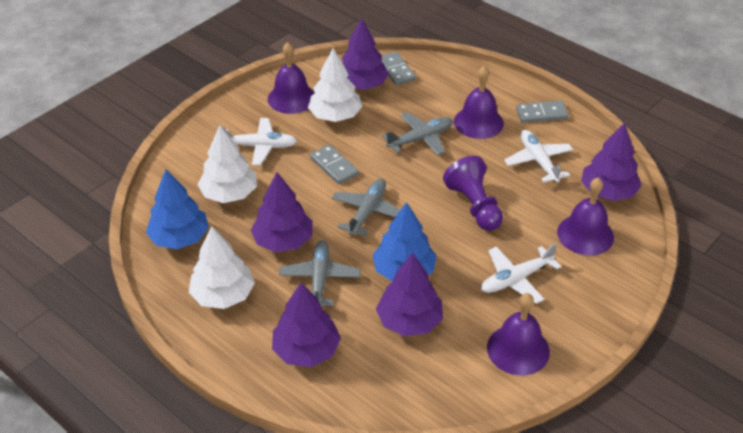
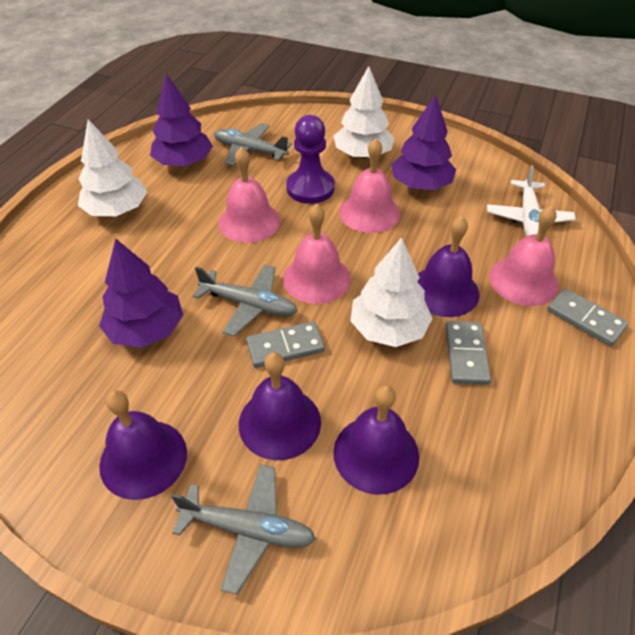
blue tree: 2 -> 0
pink bell: 0 -> 4
purple tree: 5 -> 3
white plane: 3 -> 1

